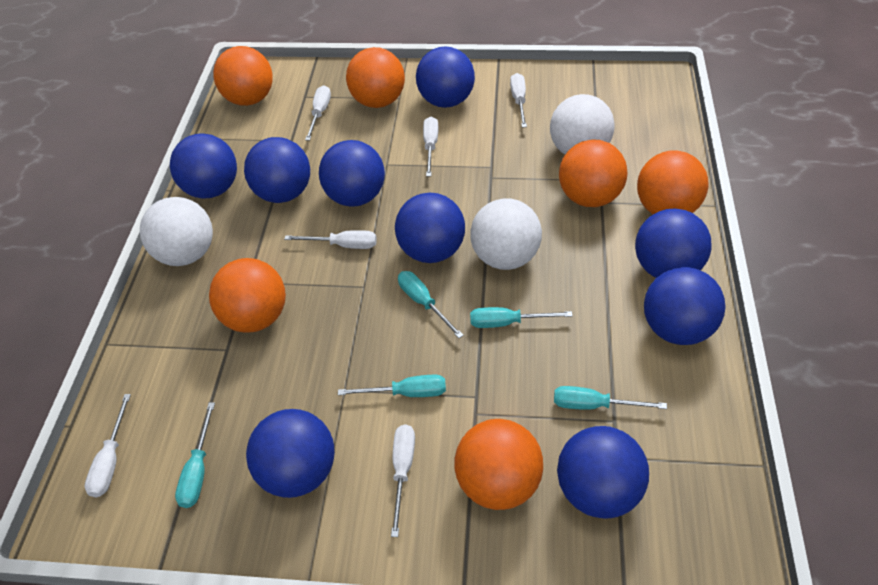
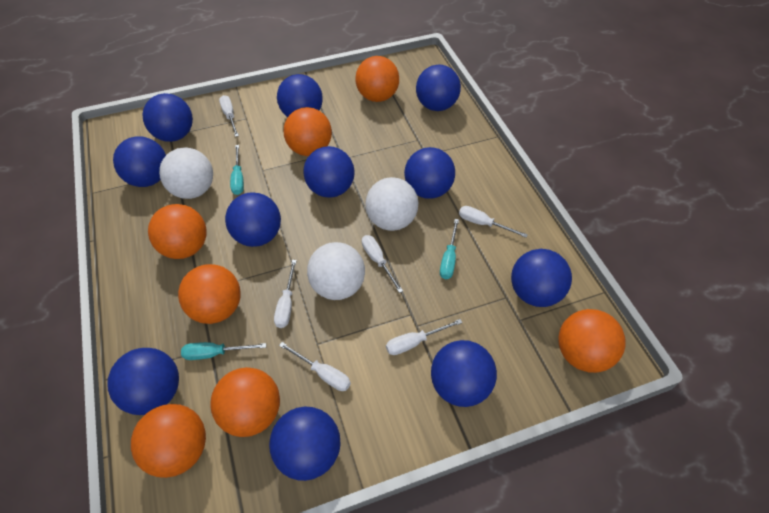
blue ball: 9 -> 11
orange ball: 6 -> 7
turquoise screwdriver: 5 -> 3

